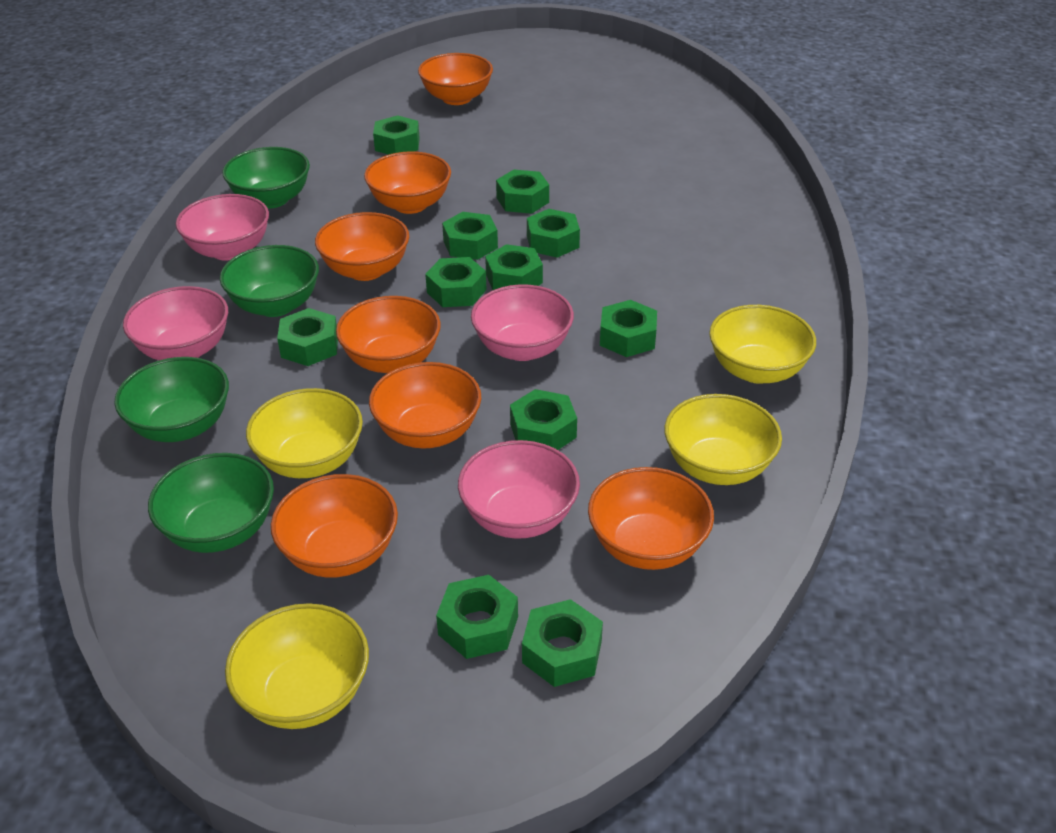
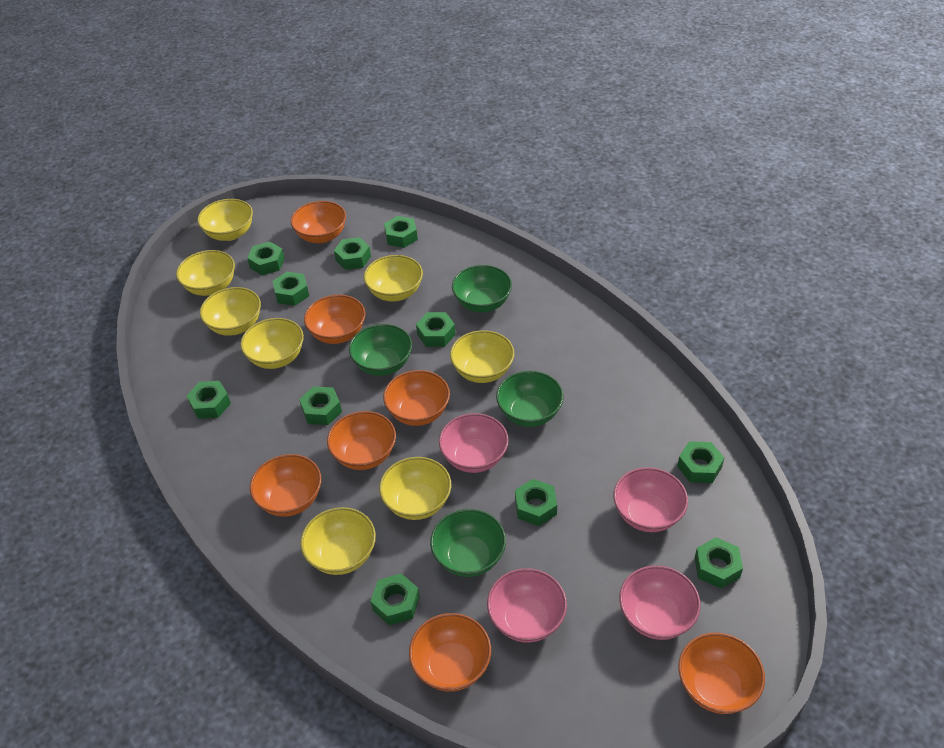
yellow bowl: 4 -> 8

